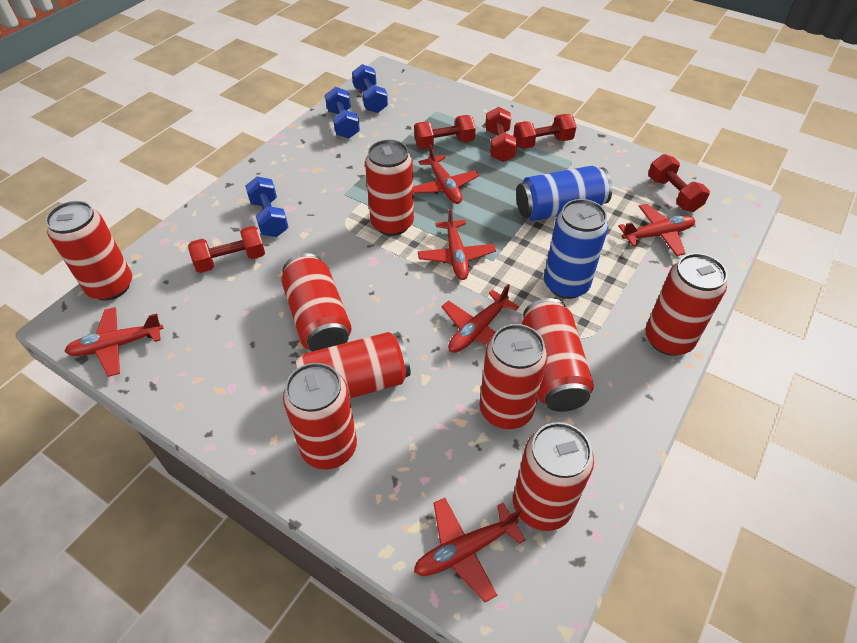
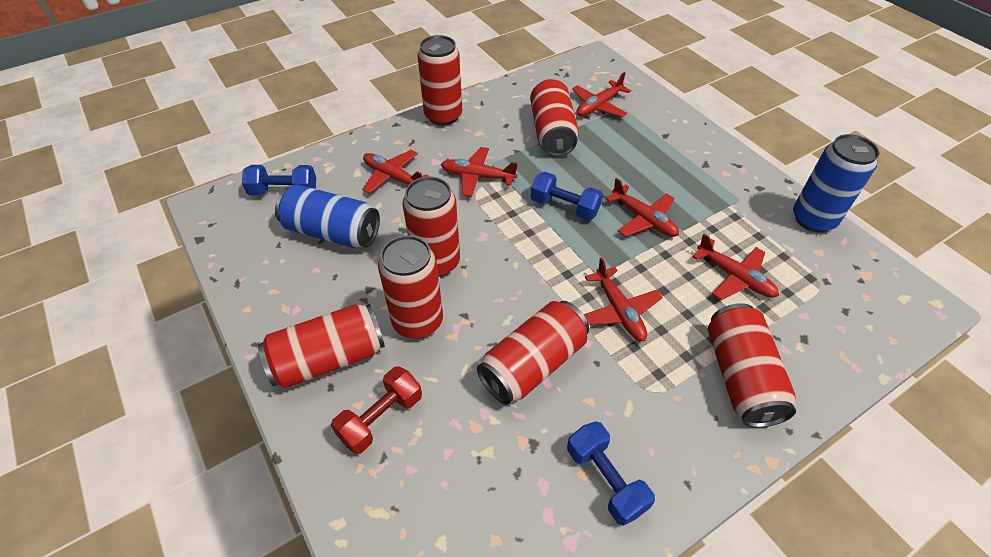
red can: 9 -> 7
red dumbbell: 5 -> 1

